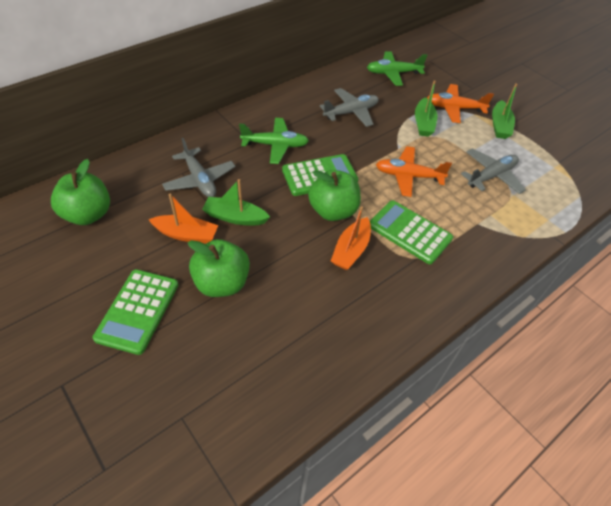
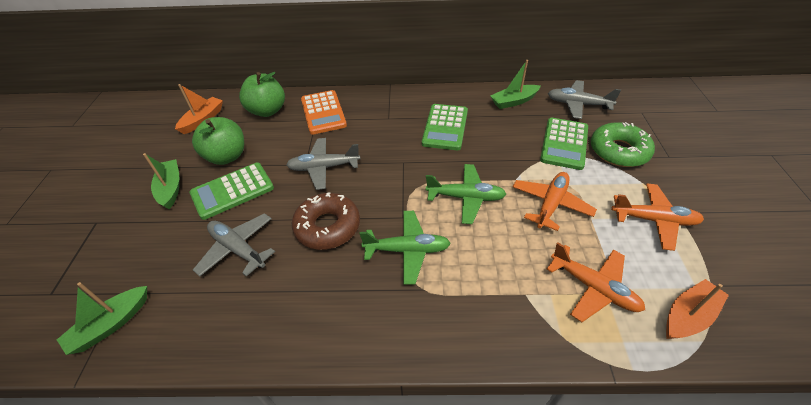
brown donut: 0 -> 1
green apple: 3 -> 2
green donut: 0 -> 1
orange calculator: 0 -> 1
orange plane: 2 -> 3

